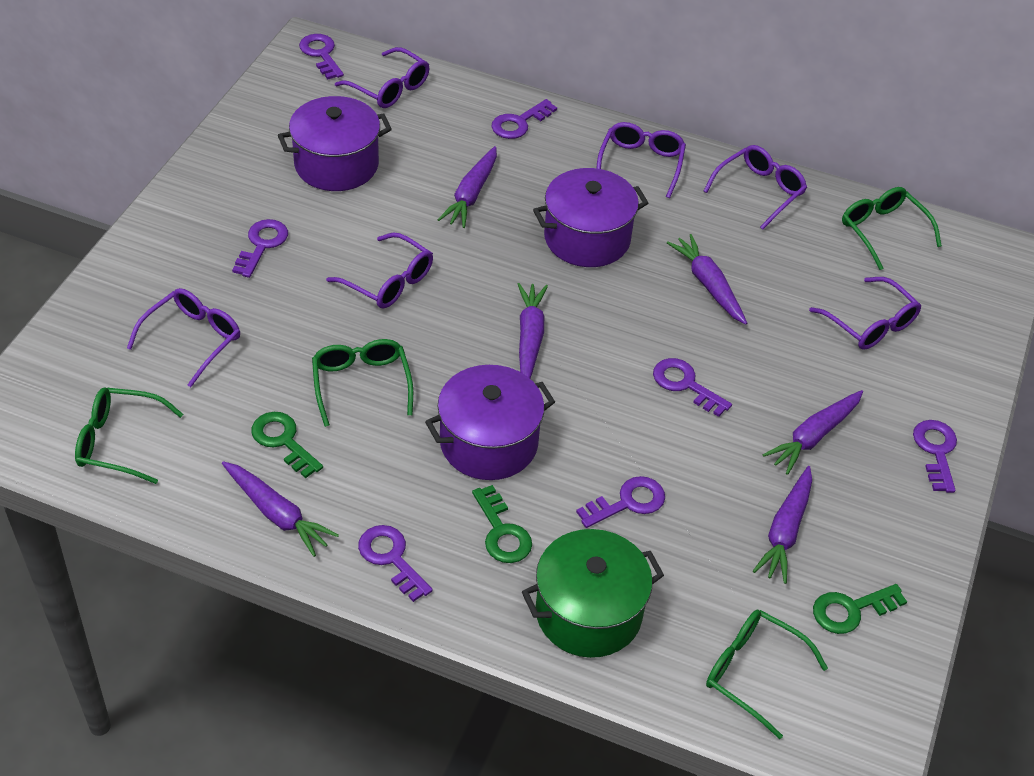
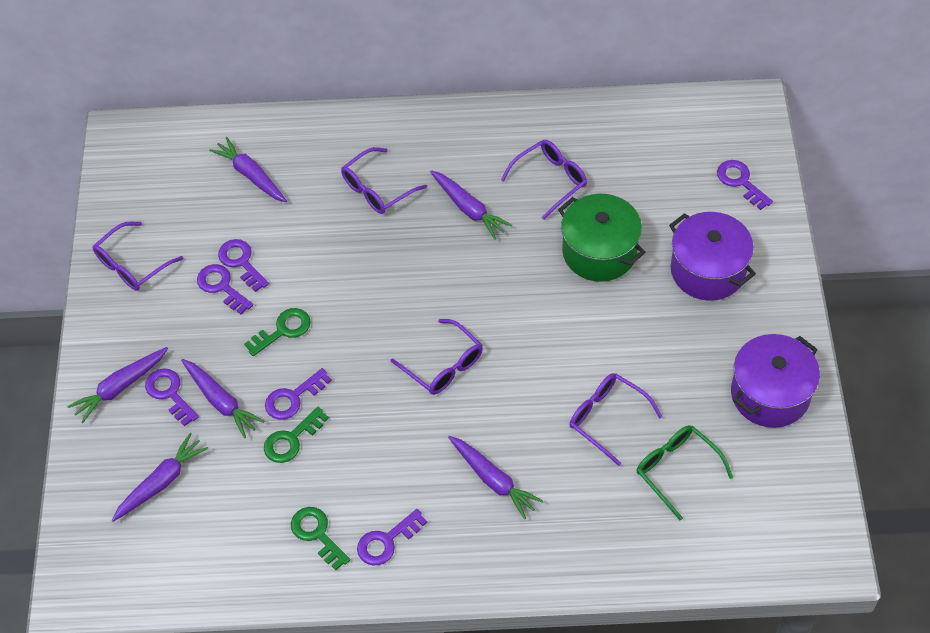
green glasses: 4 -> 1
purple glasses: 6 -> 5
purple key: 7 -> 6
purple pot: 3 -> 2

